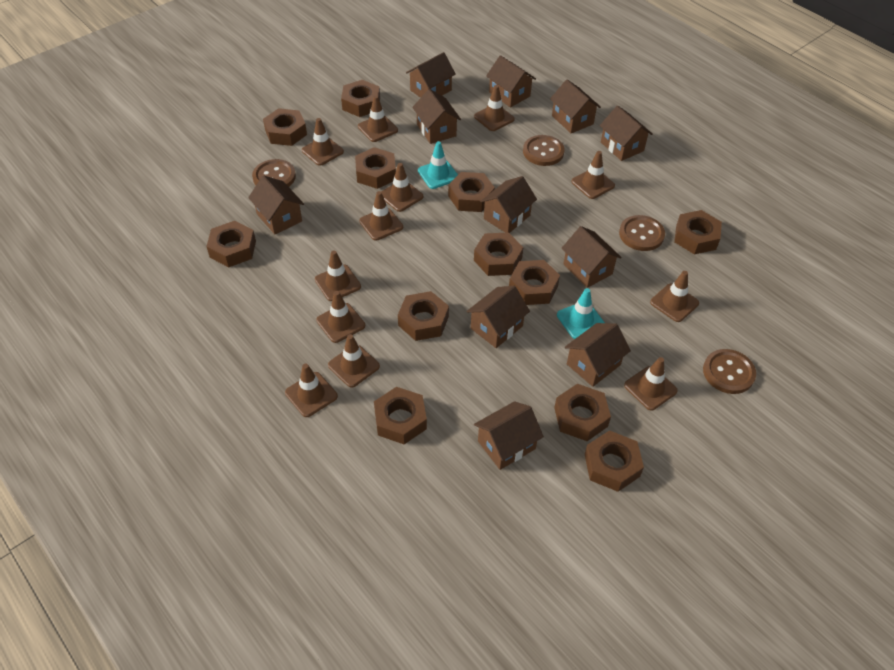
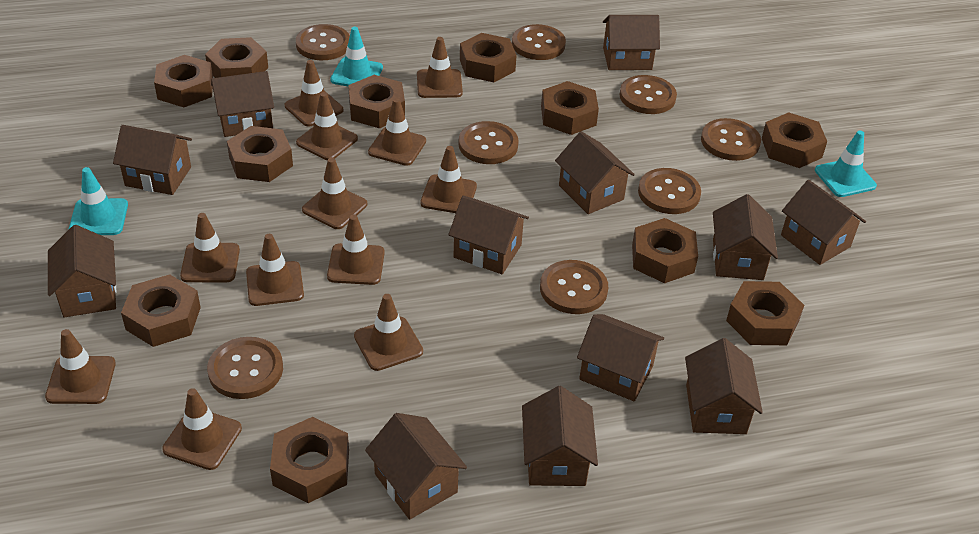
brown button: 4 -> 8
brown house: 11 -> 12
brown nut: 12 -> 11
turquoise traffic cone: 2 -> 3

